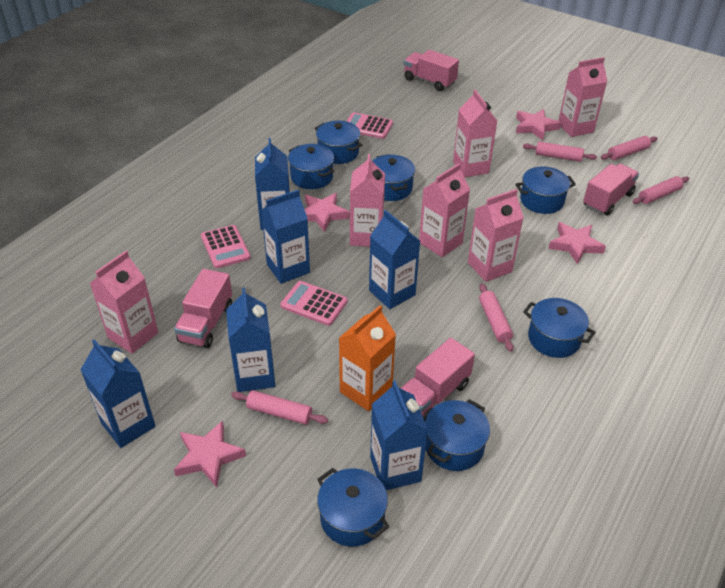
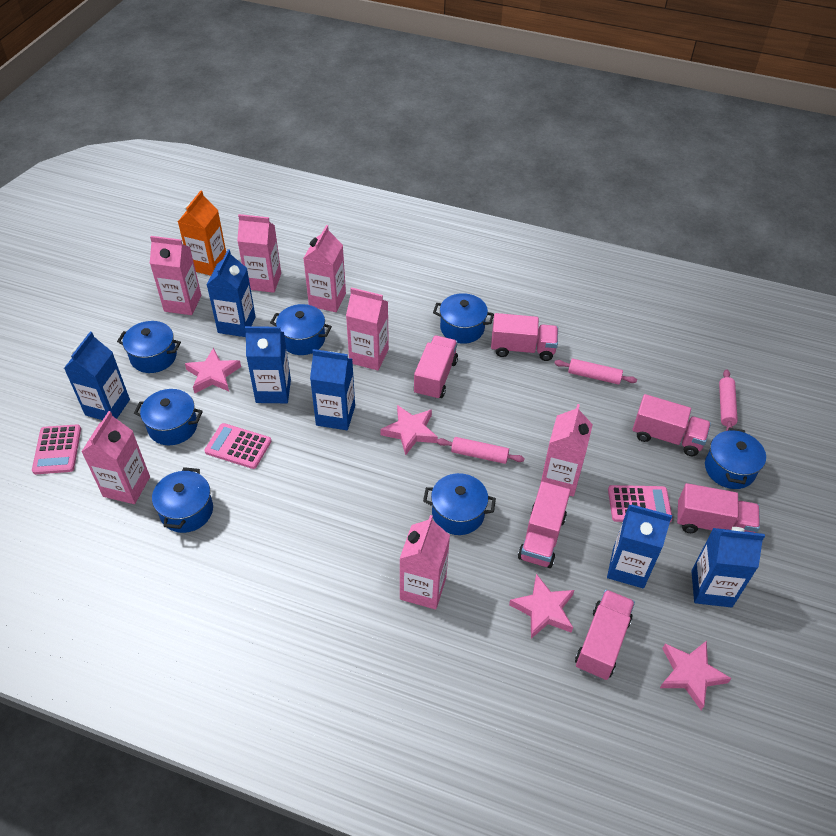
pink carton: 6 -> 7
pink rolling pin: 5 -> 3
pink truck: 4 -> 6

